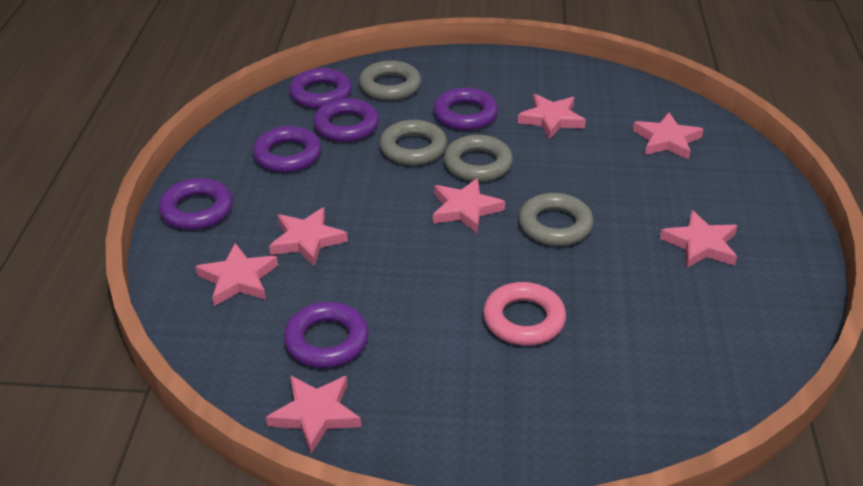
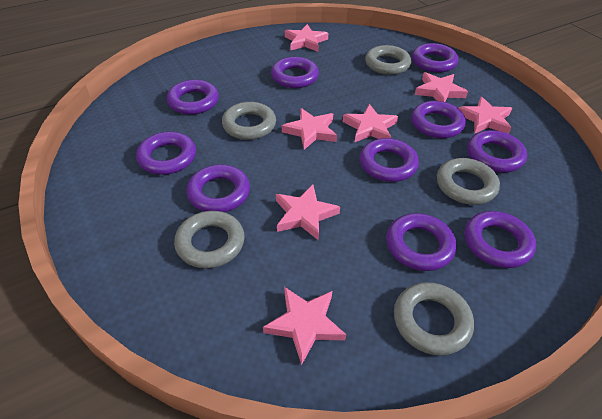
grey ring: 4 -> 5
pink ring: 1 -> 0
purple ring: 6 -> 10

